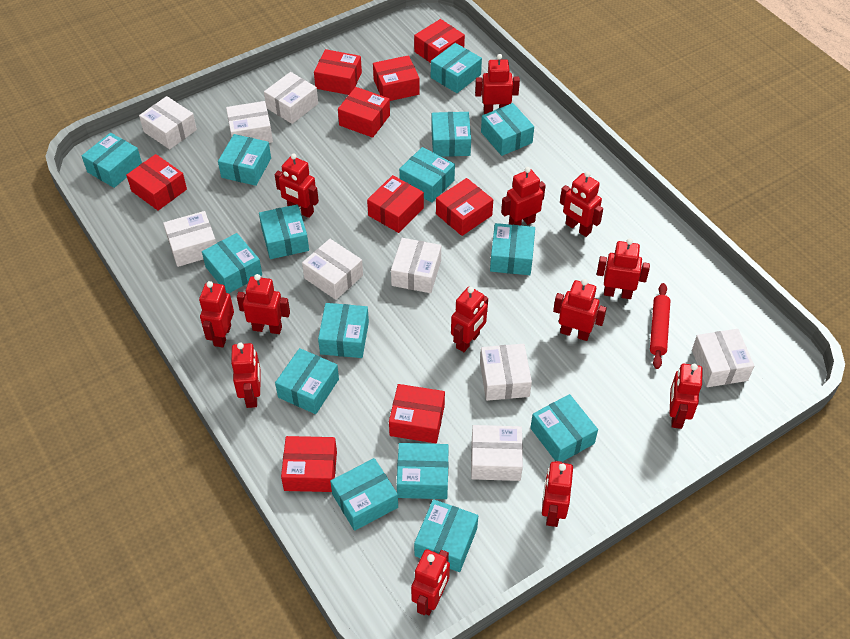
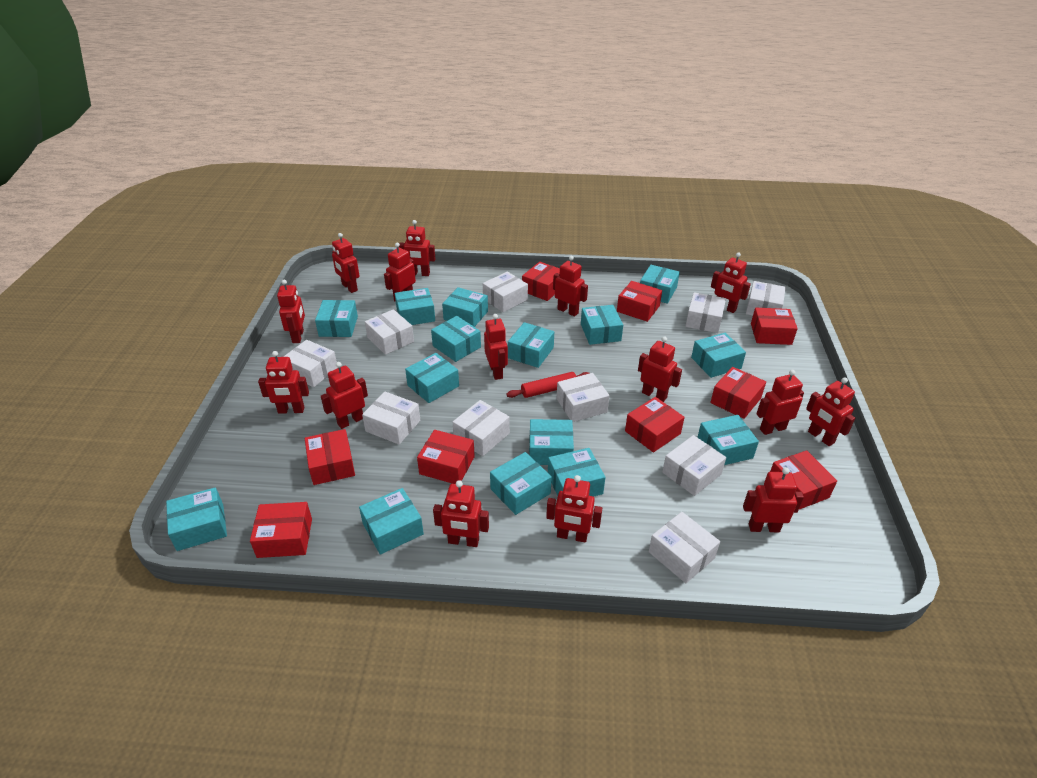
red robot: 13 -> 15
white box: 9 -> 10

